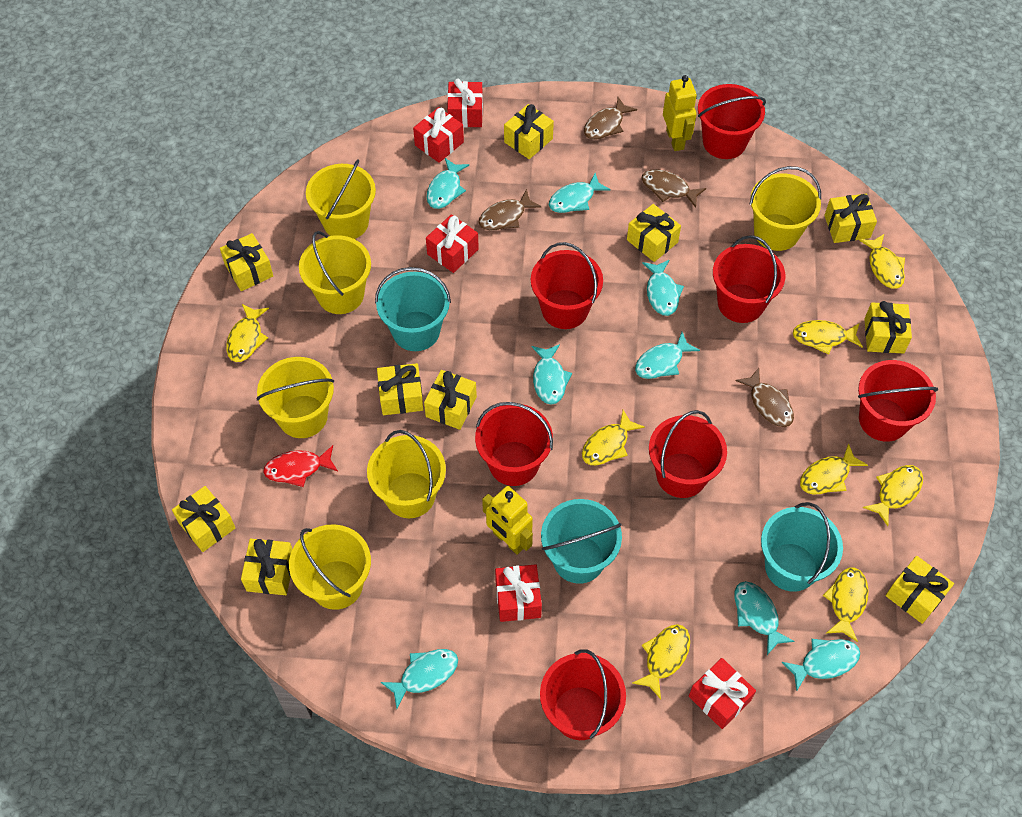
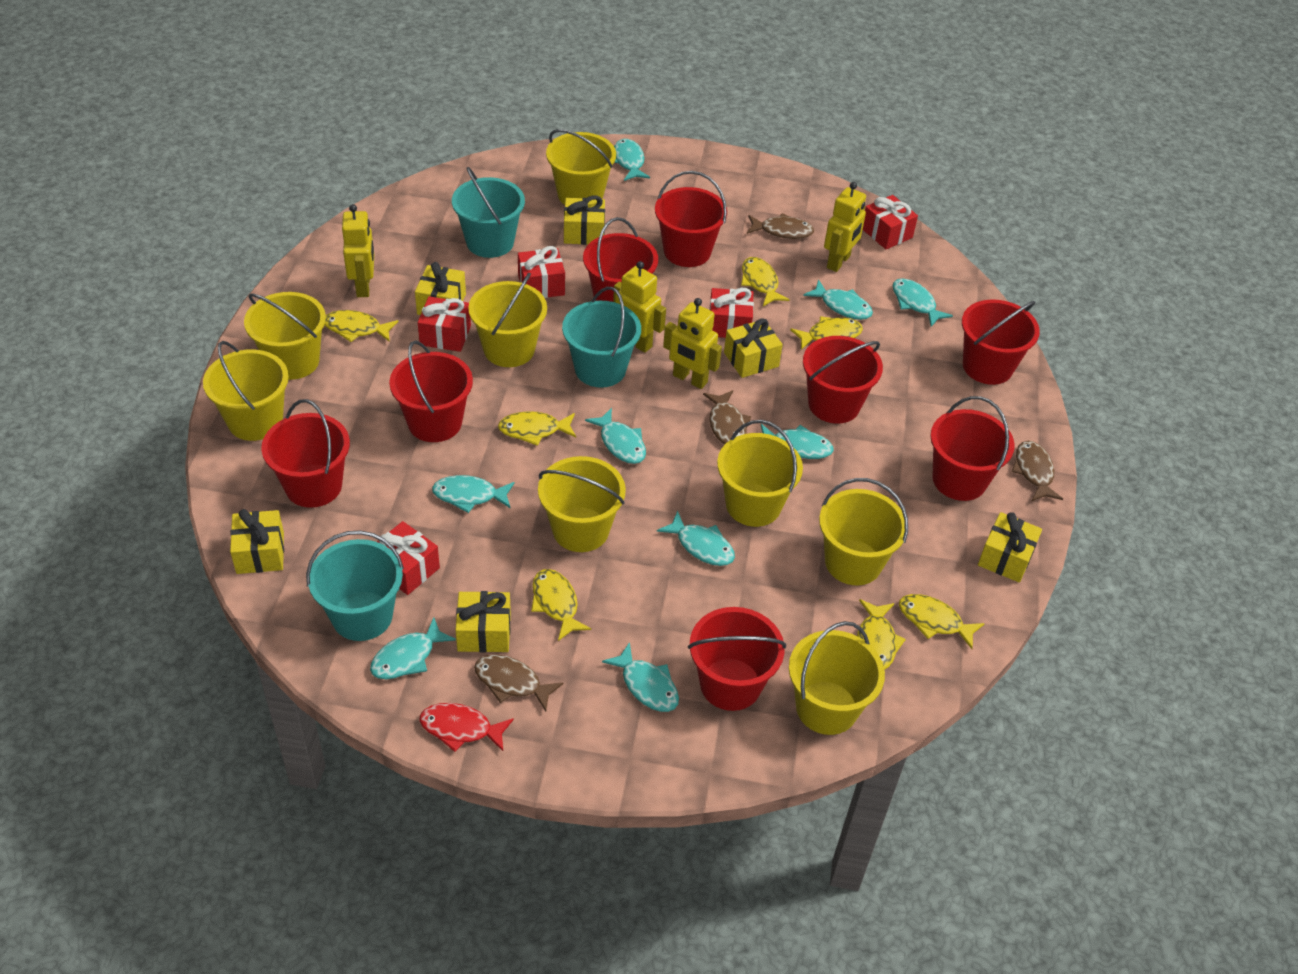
red bucket: 7 -> 8
turquoise fish: 8 -> 9
yellow bucket: 6 -> 8
yellow fish: 8 -> 7
yellow gift: 10 -> 6
yellow robot: 2 -> 4

